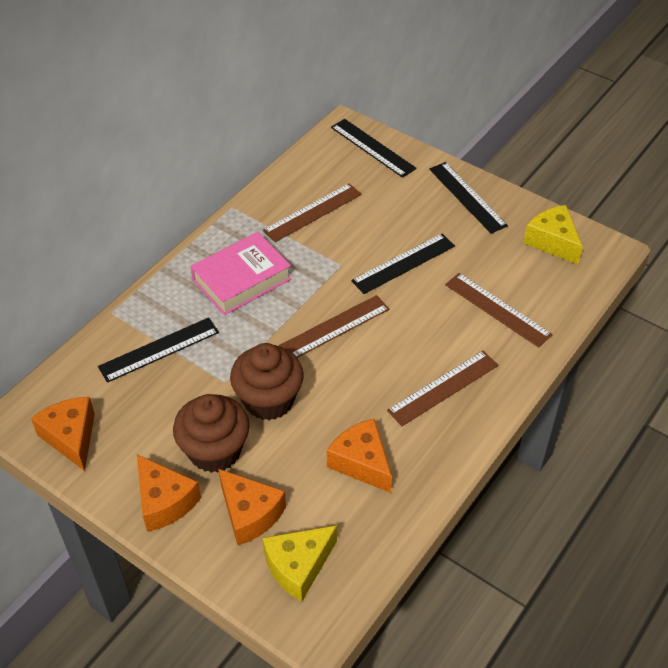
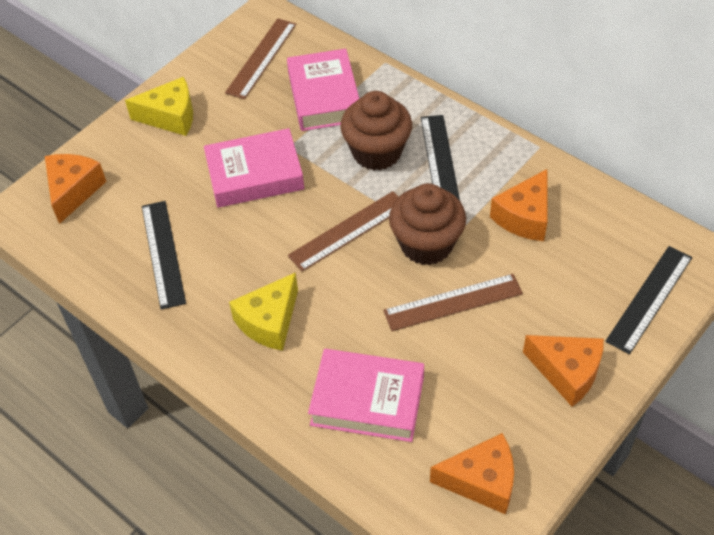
black ruler: 4 -> 3
brown ruler: 4 -> 3
pink book: 1 -> 3

